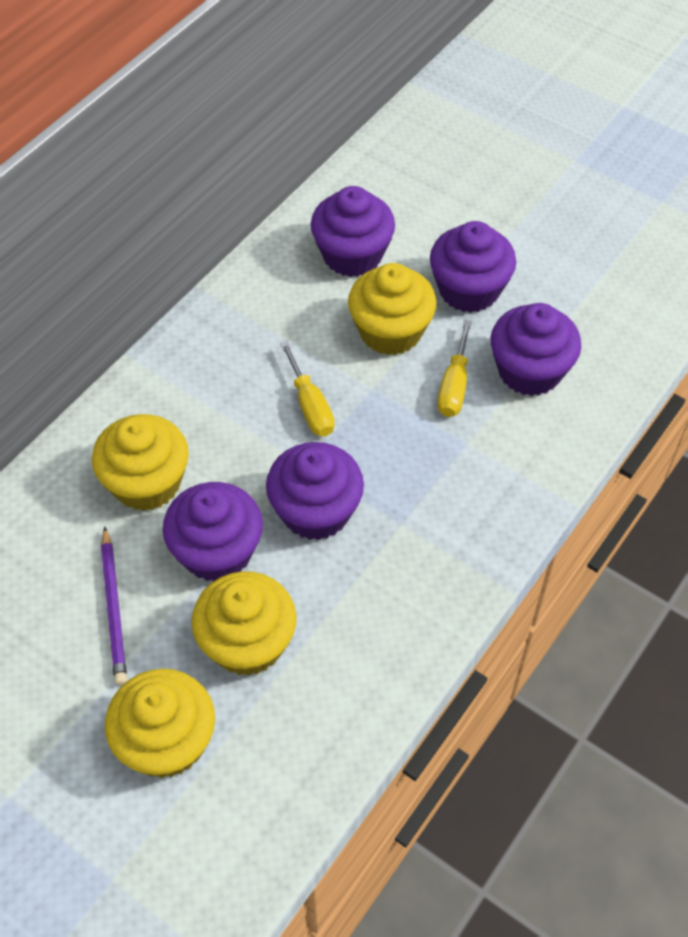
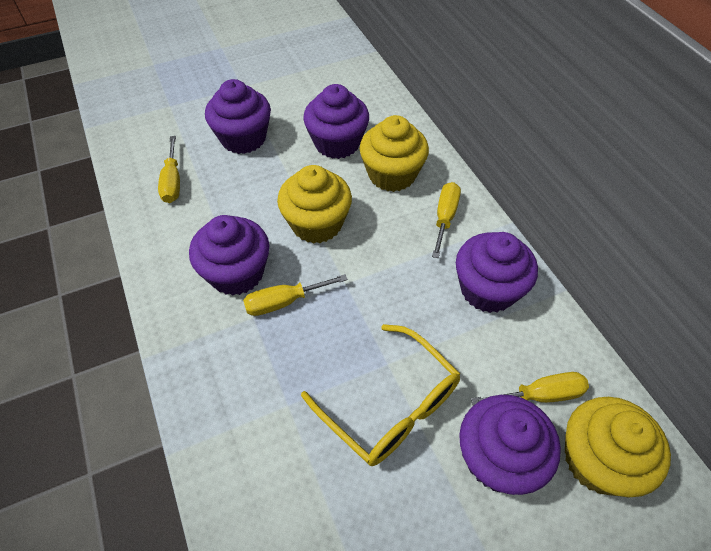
purple pencil: 1 -> 0
yellow cupcake: 4 -> 3
yellow glasses: 0 -> 1
yellow screwdriver: 2 -> 4

